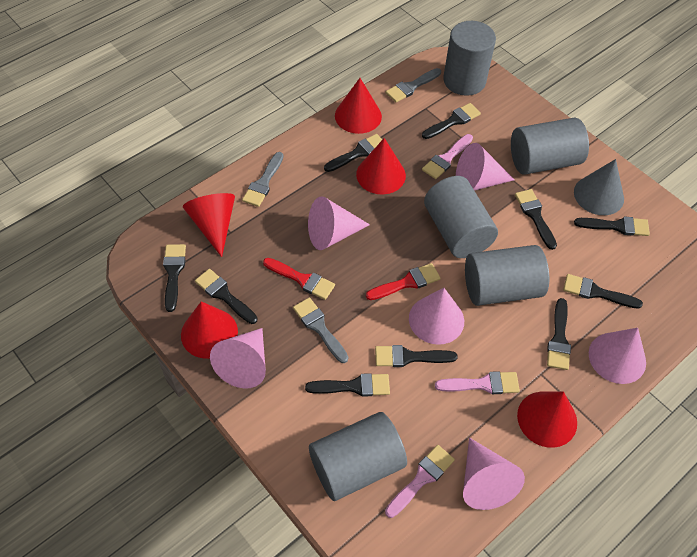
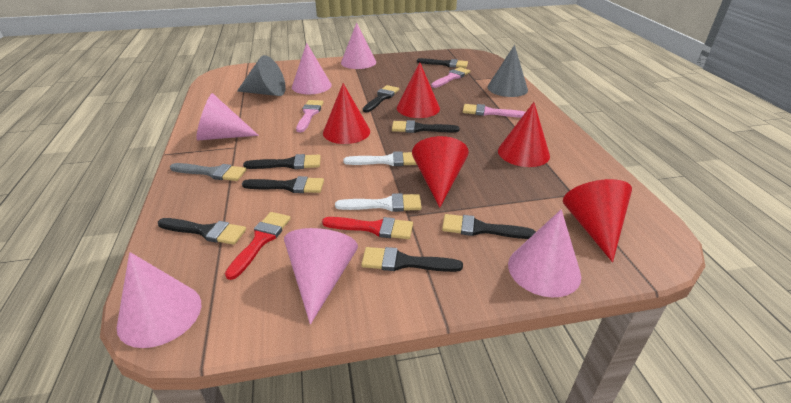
black brush: 10 -> 8
grey brush: 3 -> 1
grey cone: 1 -> 2
grey cylinder: 5 -> 0
white brush: 0 -> 2

